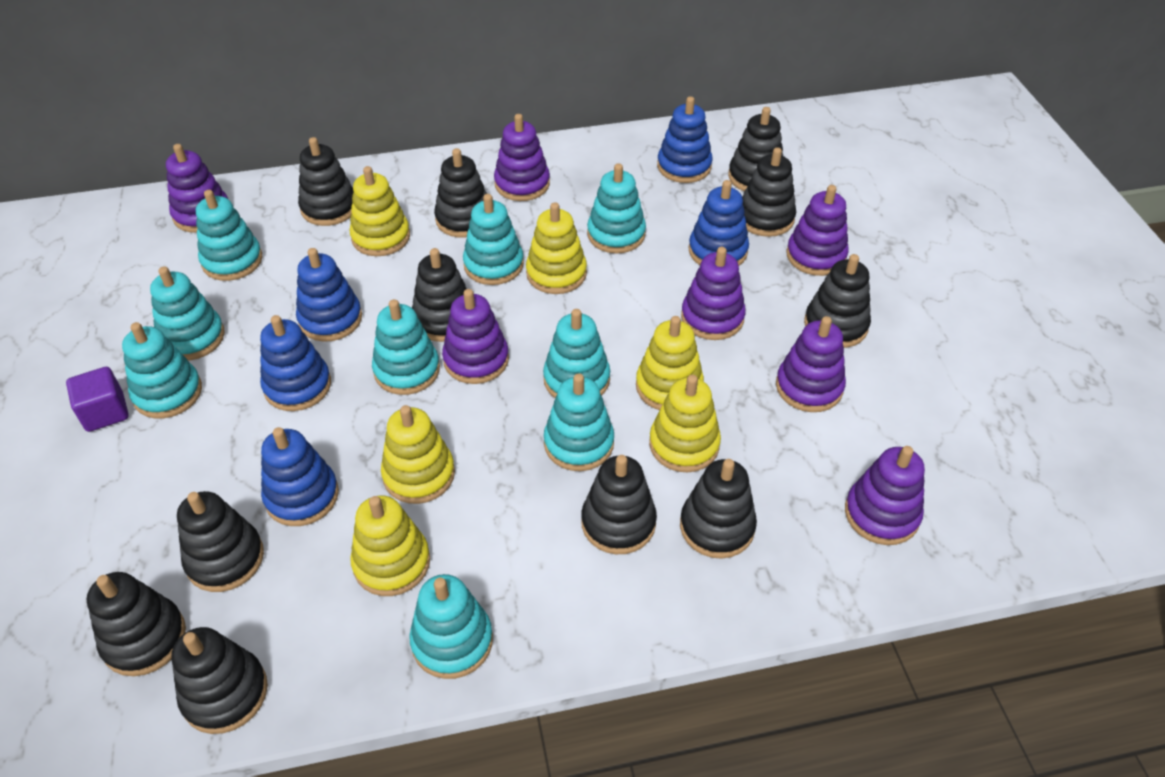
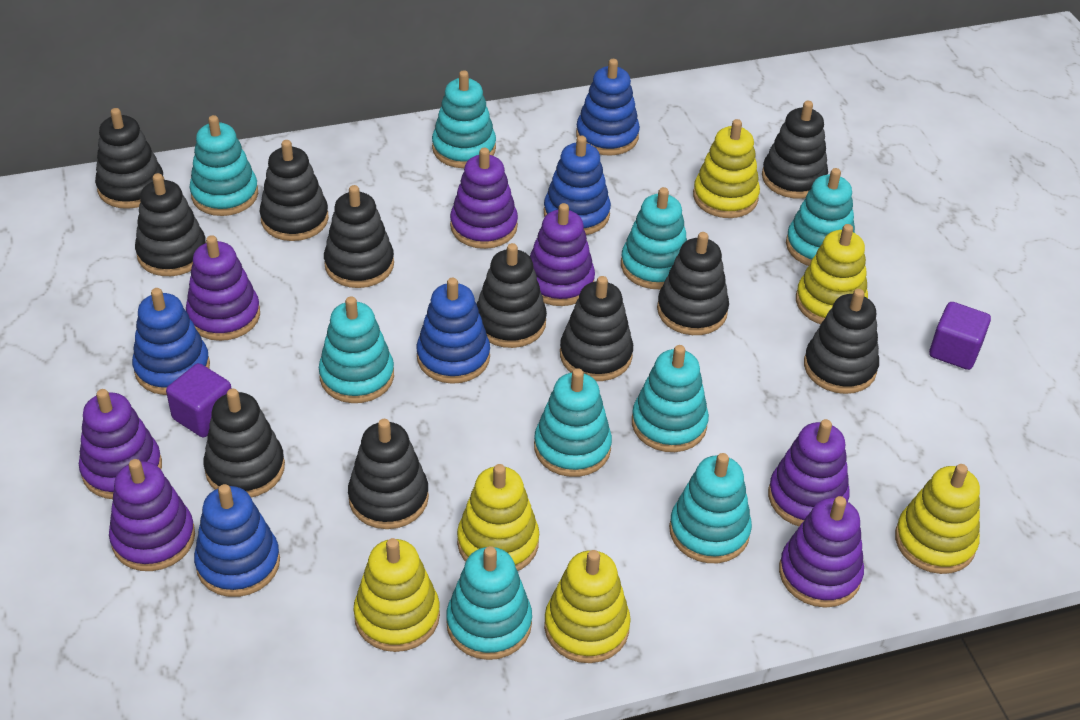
purple cube: 1 -> 2

